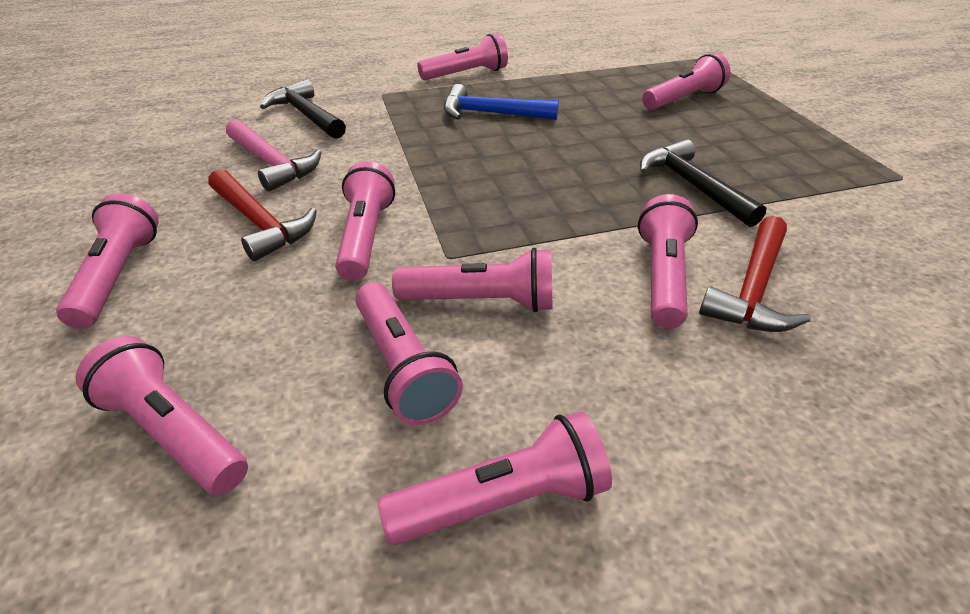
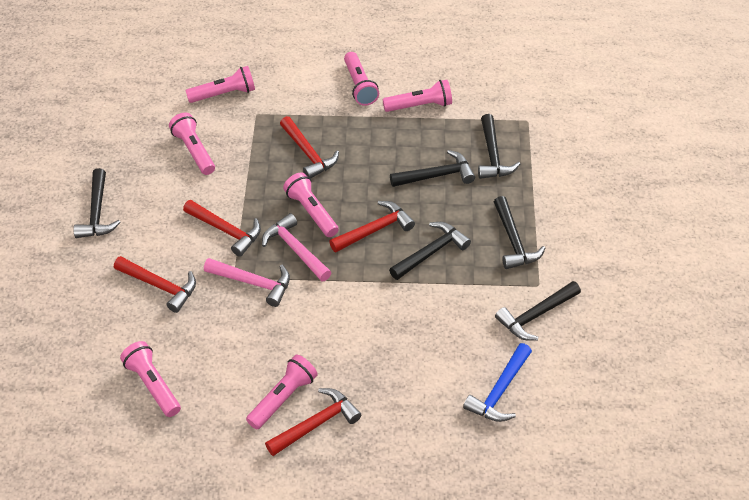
black hammer: 2 -> 6
pink flashlight: 9 -> 7
pink hammer: 1 -> 2
red hammer: 2 -> 5

